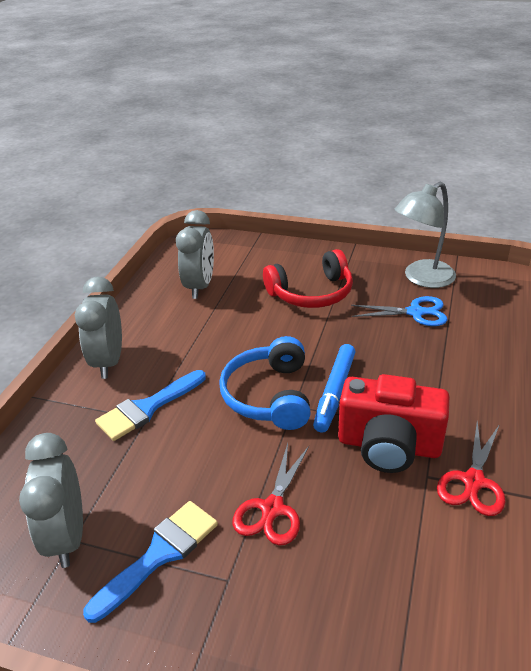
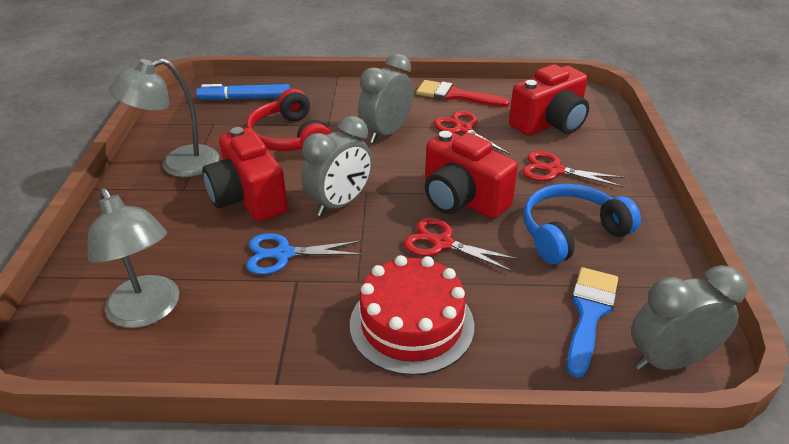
blue brush: 2 -> 1
grey lamp: 1 -> 2
red brush: 0 -> 1
red cake: 0 -> 1
red camera: 1 -> 3
red scissors: 2 -> 3

